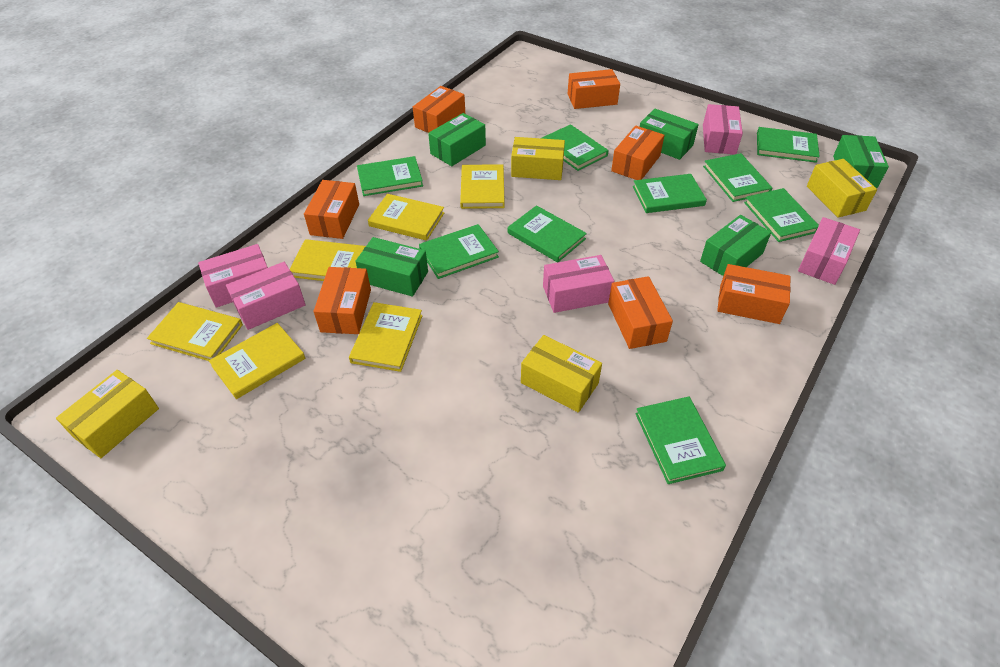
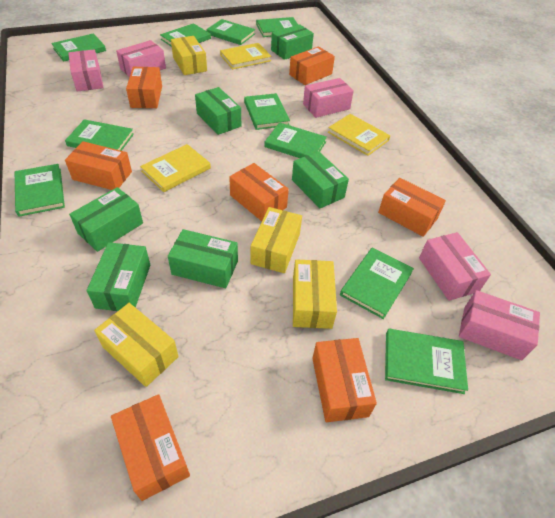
green book: 9 -> 10
green box: 5 -> 6
yellow book: 6 -> 3

